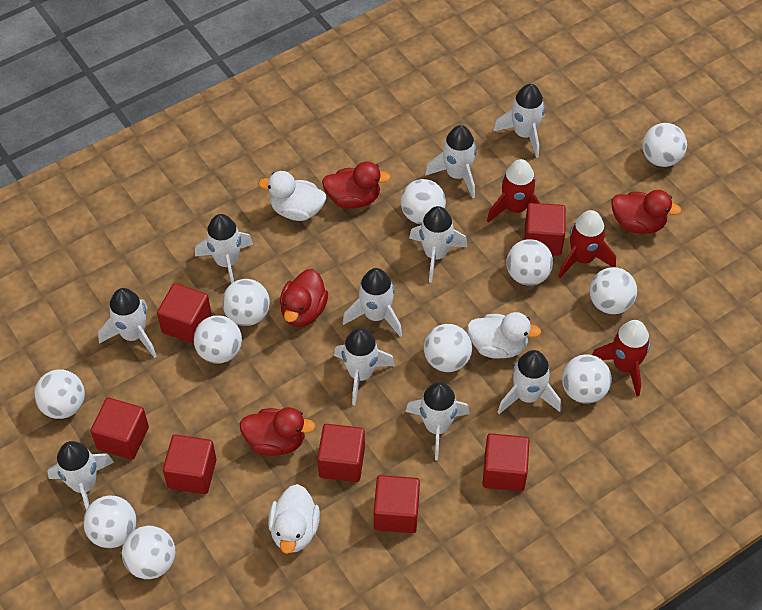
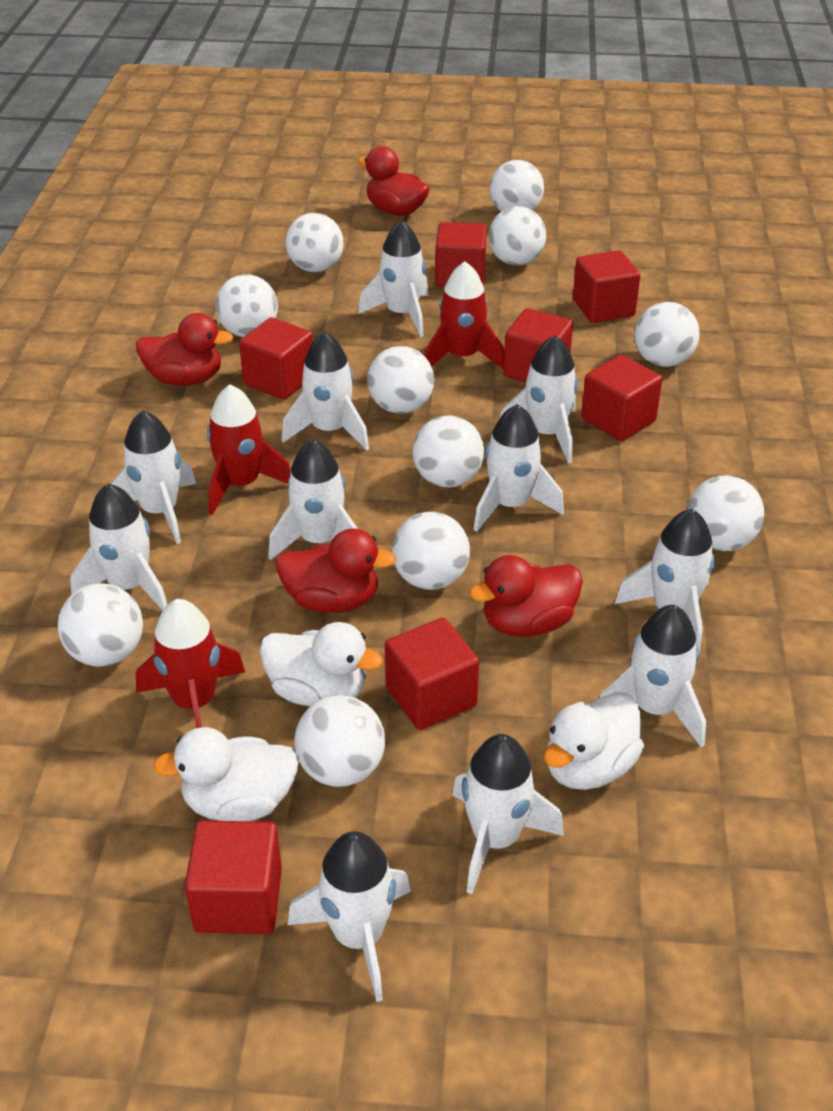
white rocket: 10 -> 11

